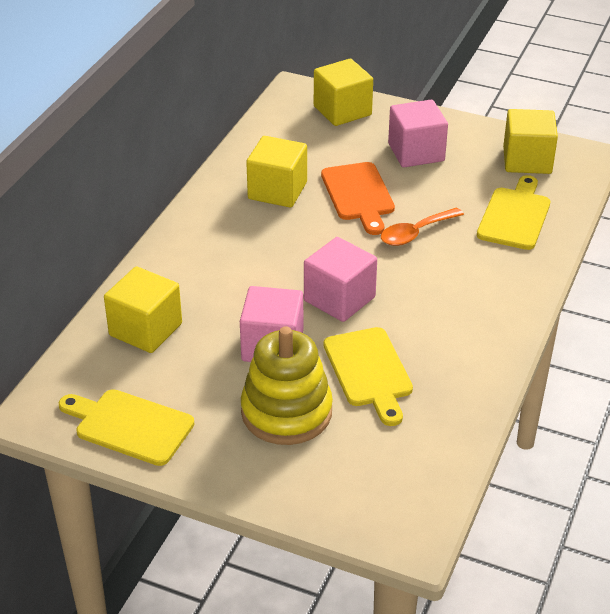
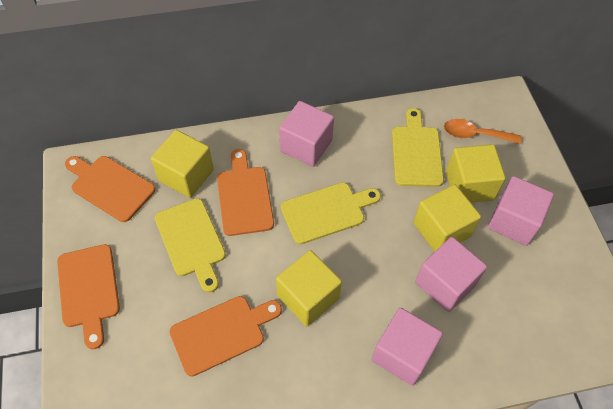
orange cutting board: 1 -> 4
pink cube: 3 -> 4
yellow stacking toy: 1 -> 0

